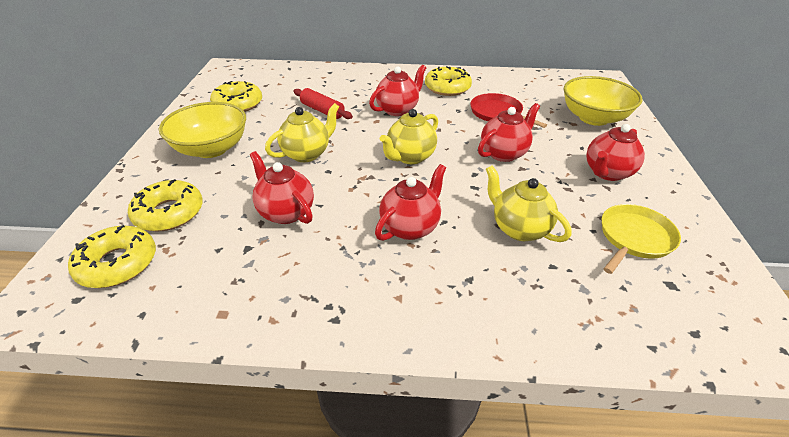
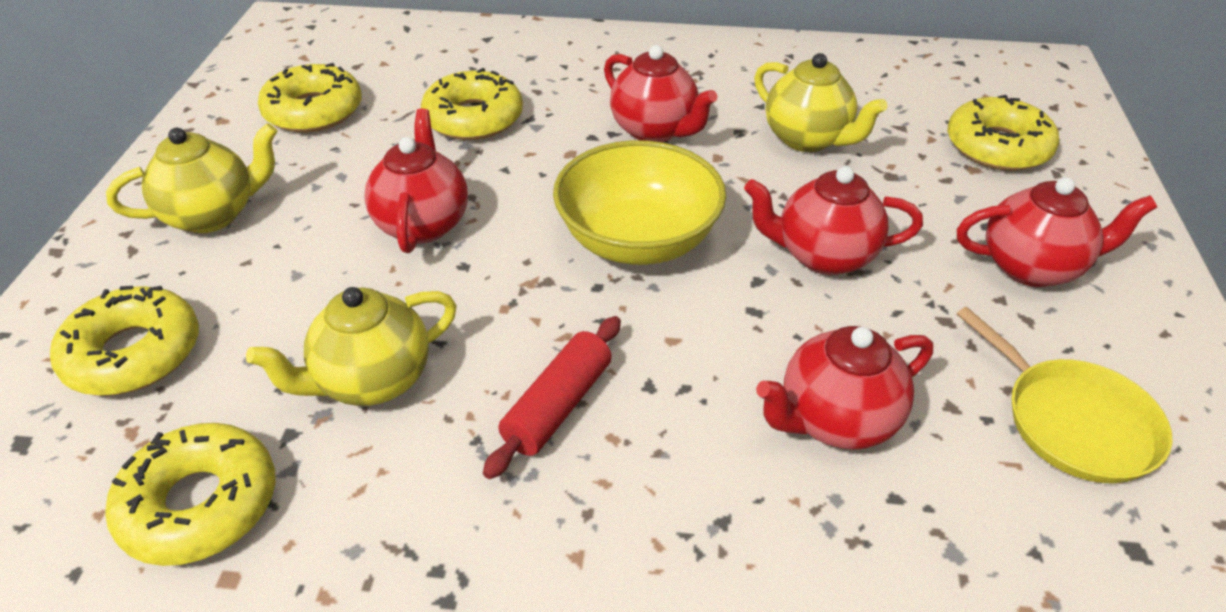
red pan: 1 -> 0
yellow bowl: 2 -> 1
yellow donut: 4 -> 5

